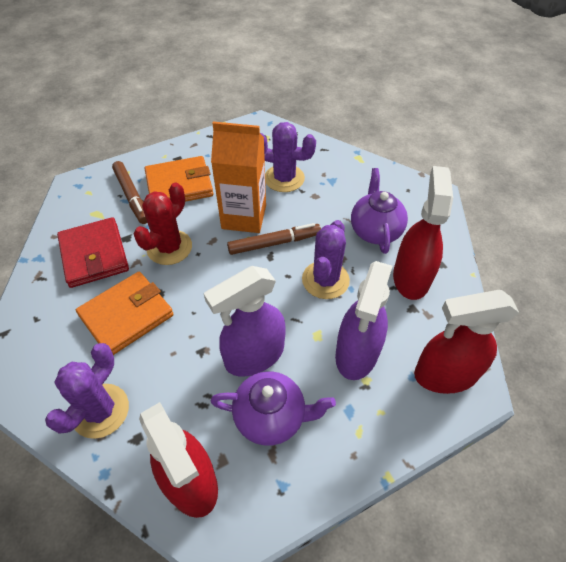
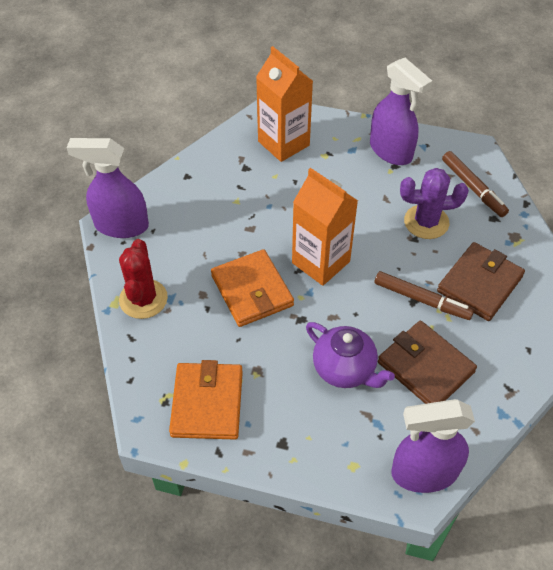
brown wallet: 0 -> 2
orange carton: 1 -> 2
purple cactus: 3 -> 1
purple spray bottle: 2 -> 3
purple teapot: 2 -> 1
red spray bottle: 3 -> 0
red wallet: 1 -> 0

